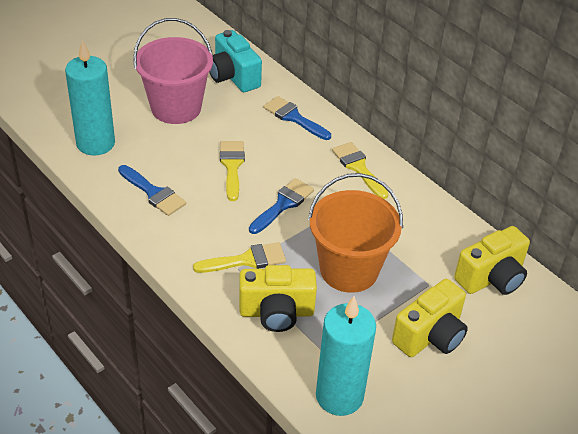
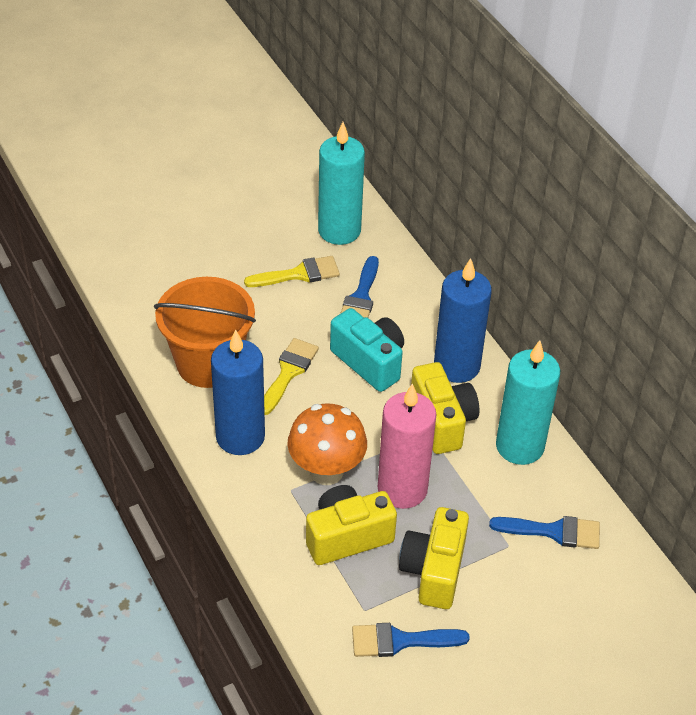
blue candle: 0 -> 2
orange mushroom: 0 -> 1
pink bucket: 1 -> 0
pink candle: 0 -> 1
yellow brush: 3 -> 2

